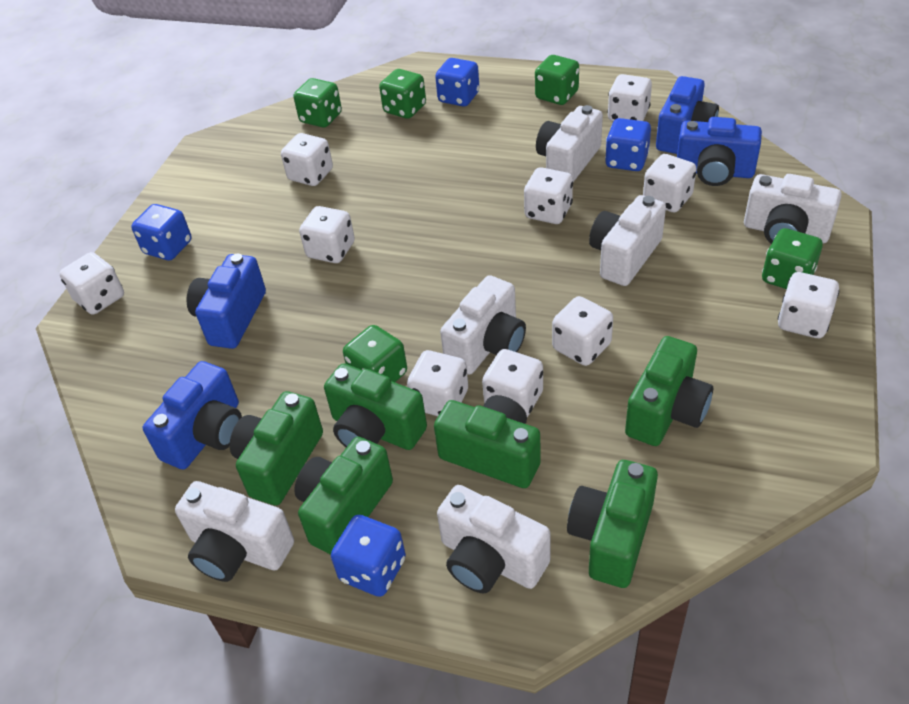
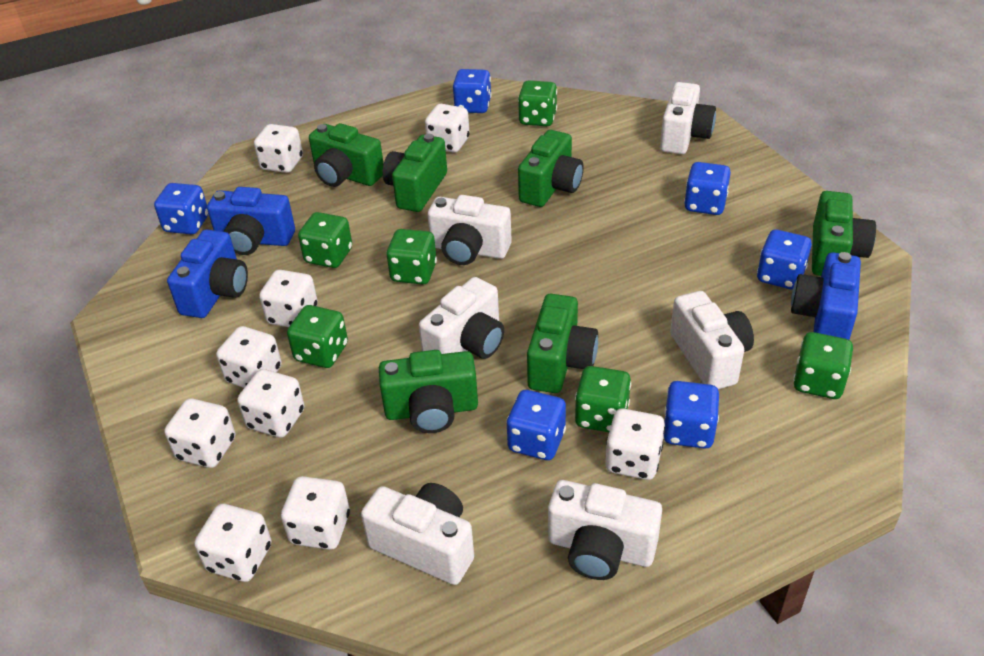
blue camera: 4 -> 3
blue dice: 4 -> 6
green dice: 5 -> 6
white dice: 10 -> 9

